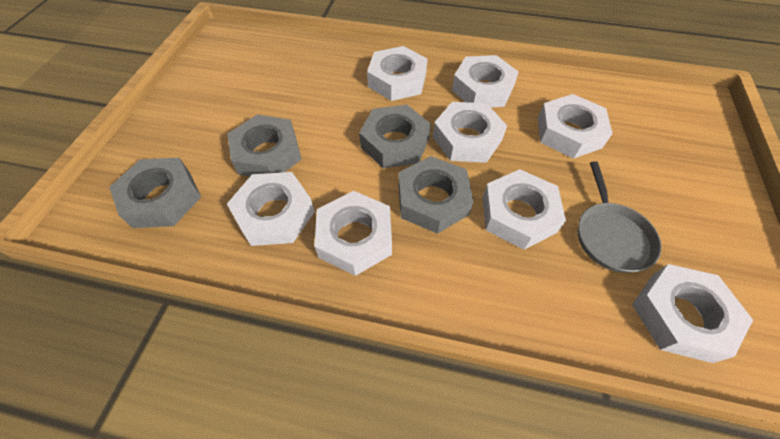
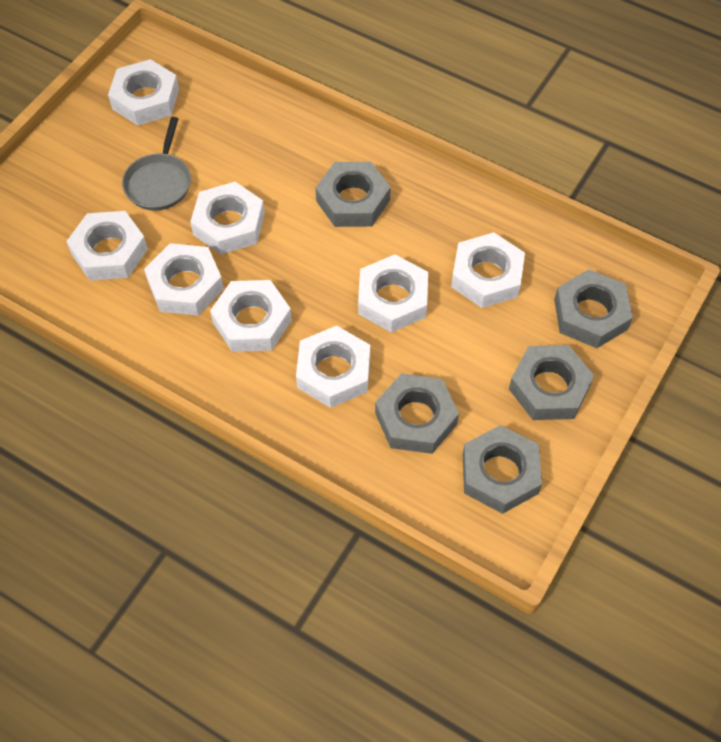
grey nut: 4 -> 5

